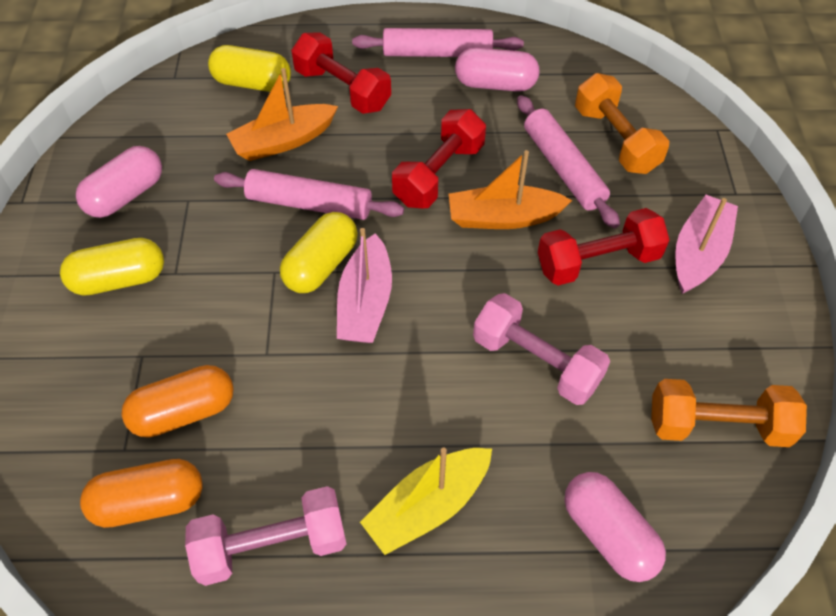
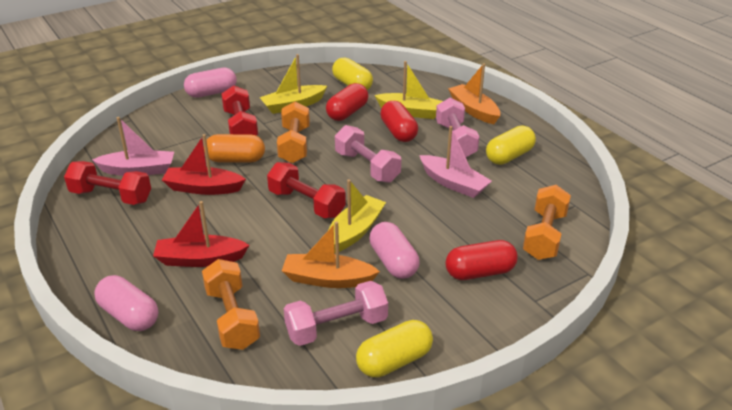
orange capsule: 2 -> 1
orange dumbbell: 2 -> 3
pink dumbbell: 2 -> 3
pink rolling pin: 3 -> 0
red boat: 0 -> 2
red capsule: 0 -> 3
yellow boat: 1 -> 3

